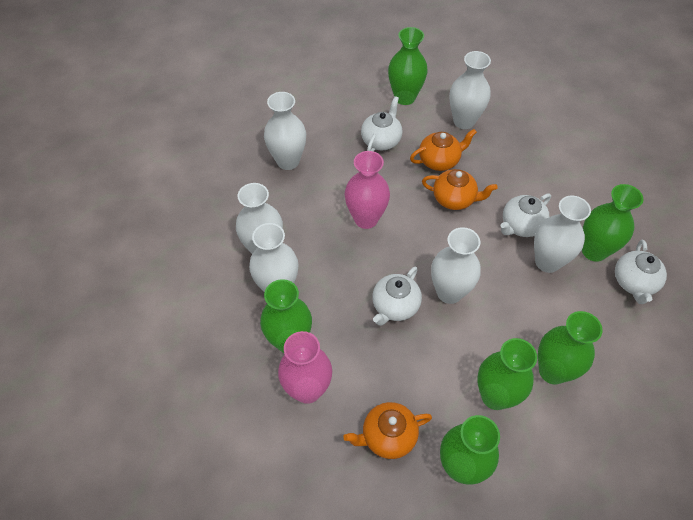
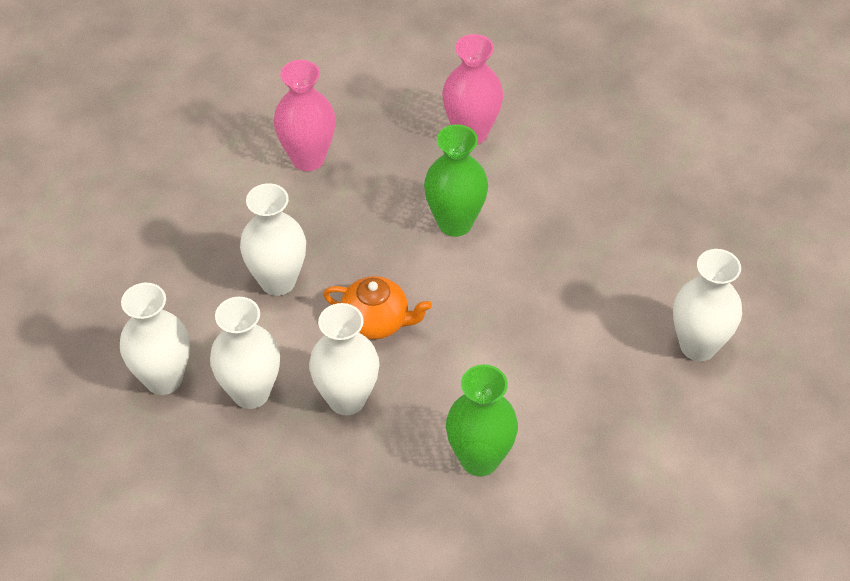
green vase: 6 -> 2
orange teapot: 3 -> 1
white teapot: 4 -> 0
white vase: 6 -> 5

